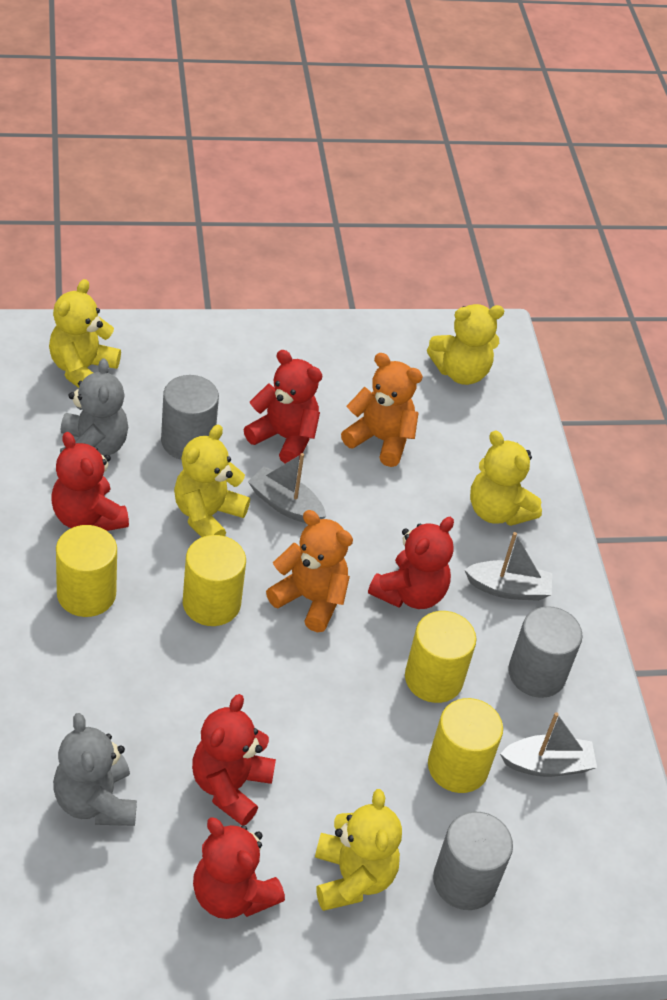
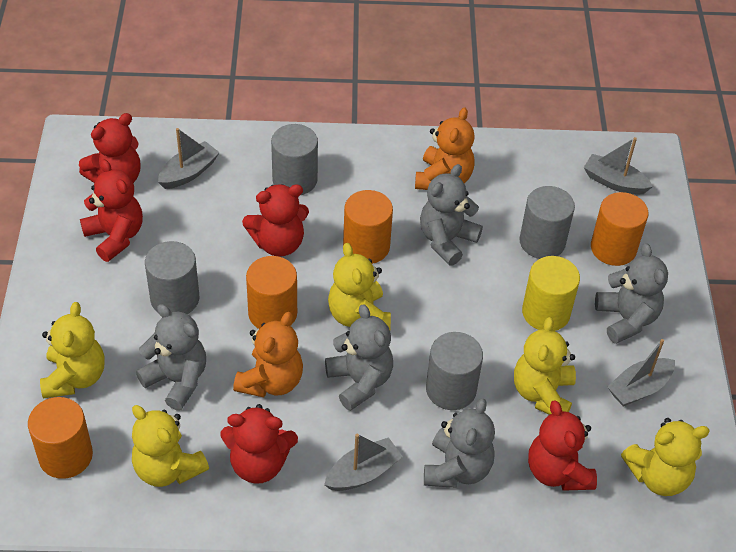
grey boat: 3 -> 4
grey cylinder: 3 -> 4
grey teddy bear: 2 -> 5
orange cylinder: 0 -> 4
yellow cylinder: 4 -> 1

